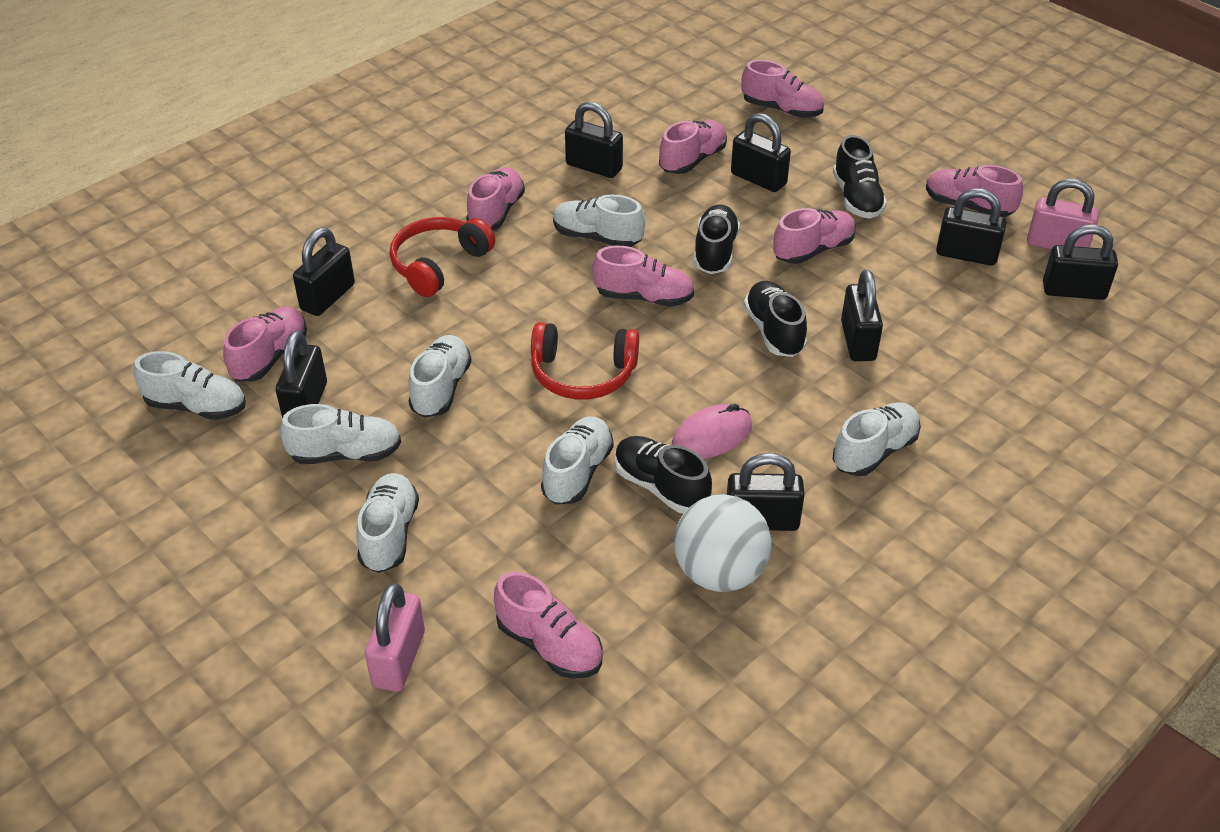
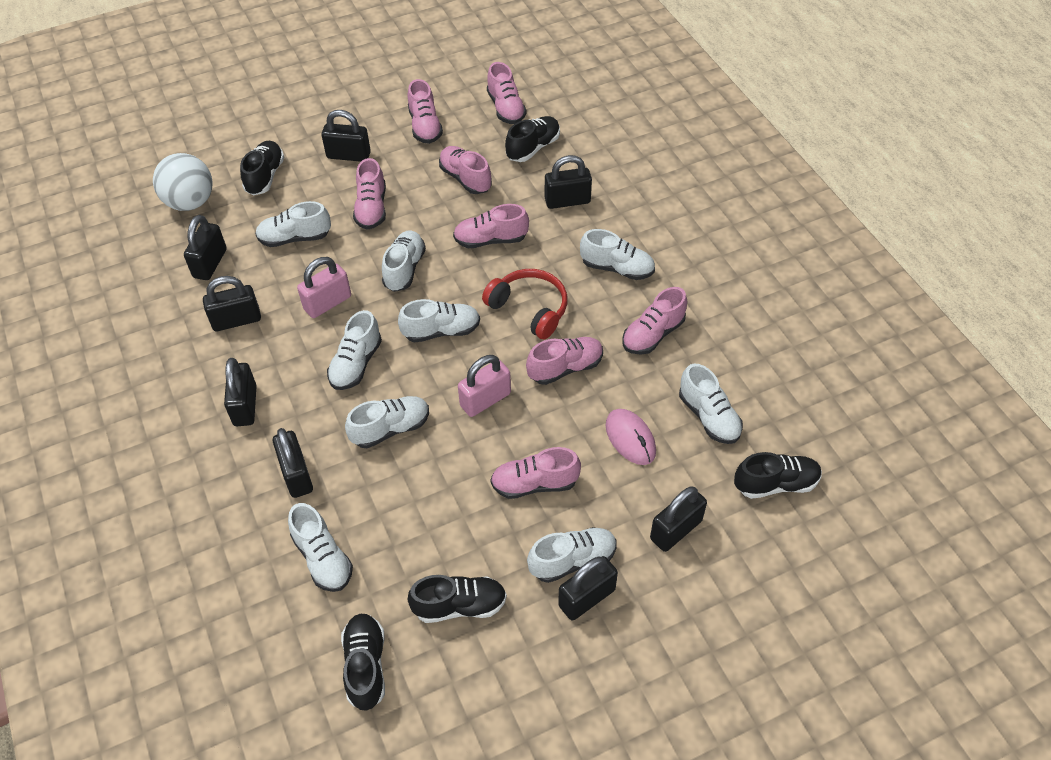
black shoe: 4 -> 5
red headphones: 2 -> 1
white shoe: 7 -> 9

